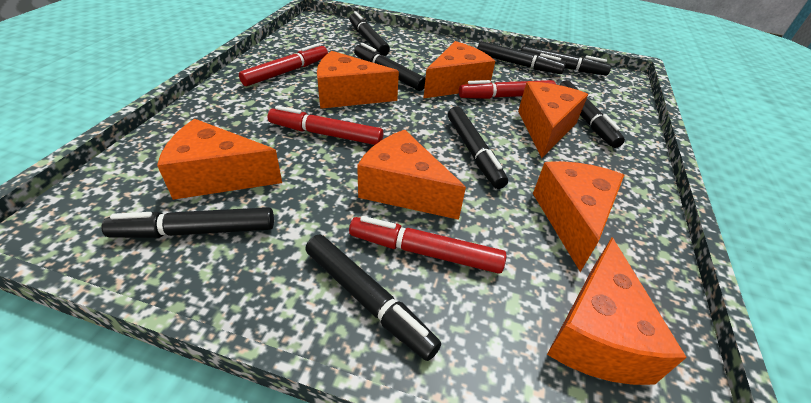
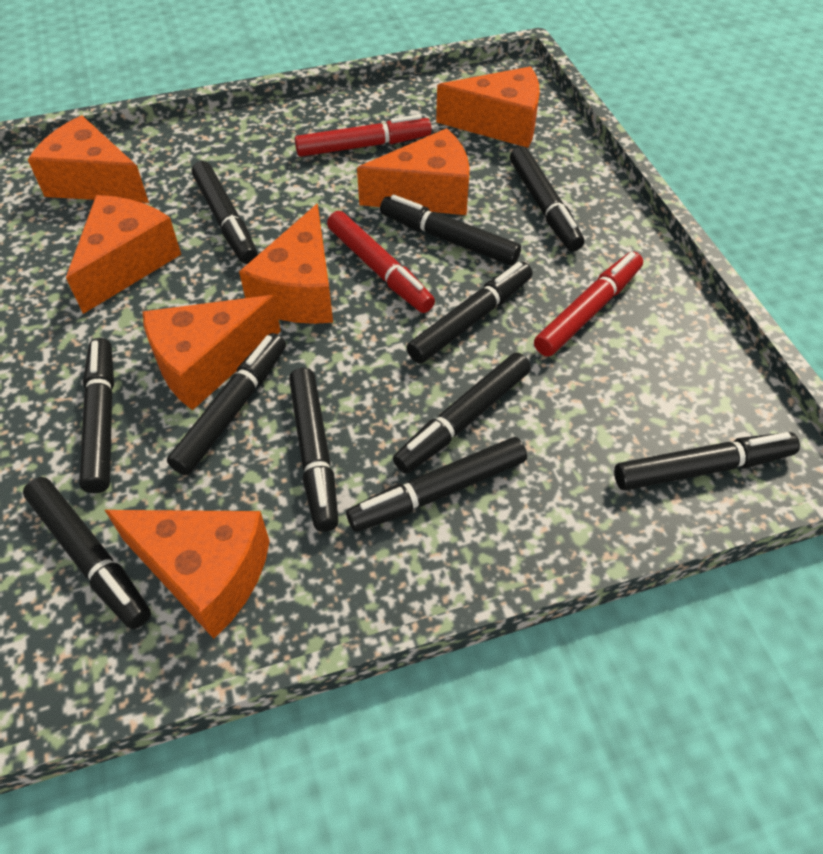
black marker: 8 -> 11
red marker: 4 -> 3

